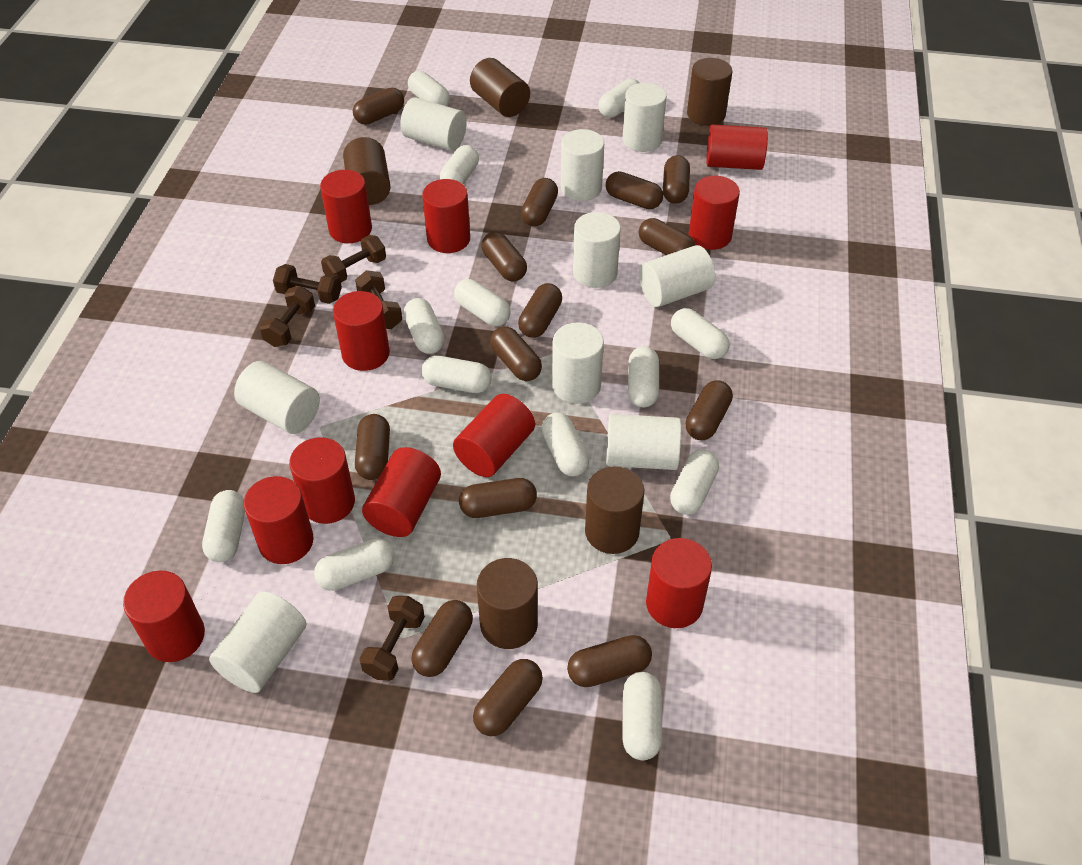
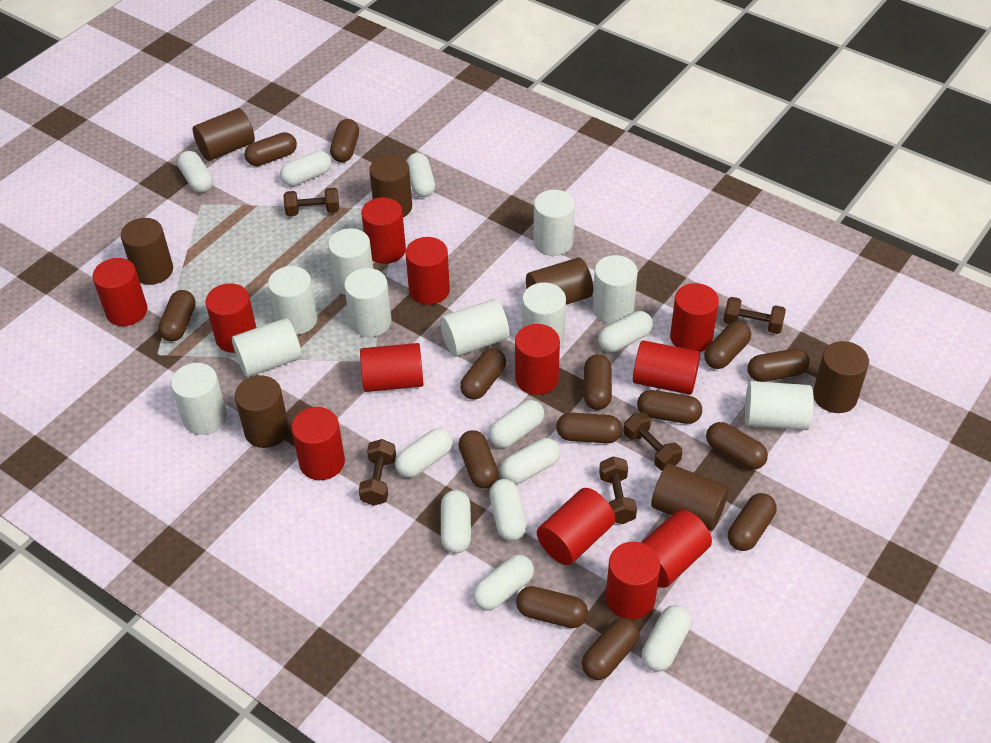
brown cylinder: 5 -> 7
red cylinder: 11 -> 12
white capsule: 13 -> 11
white cylinder: 9 -> 10

